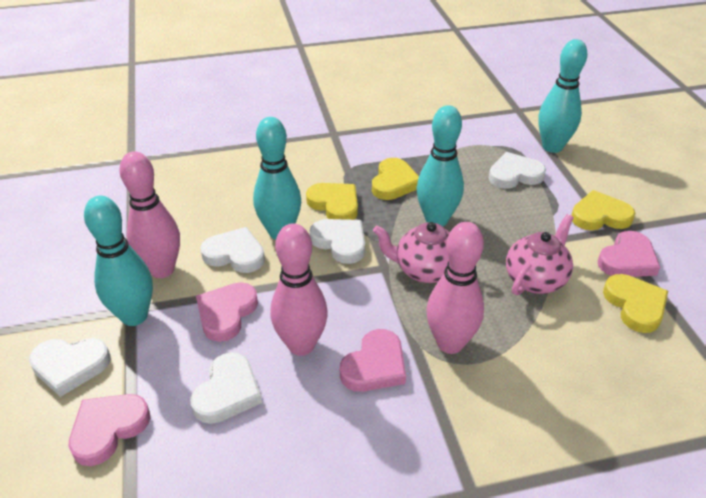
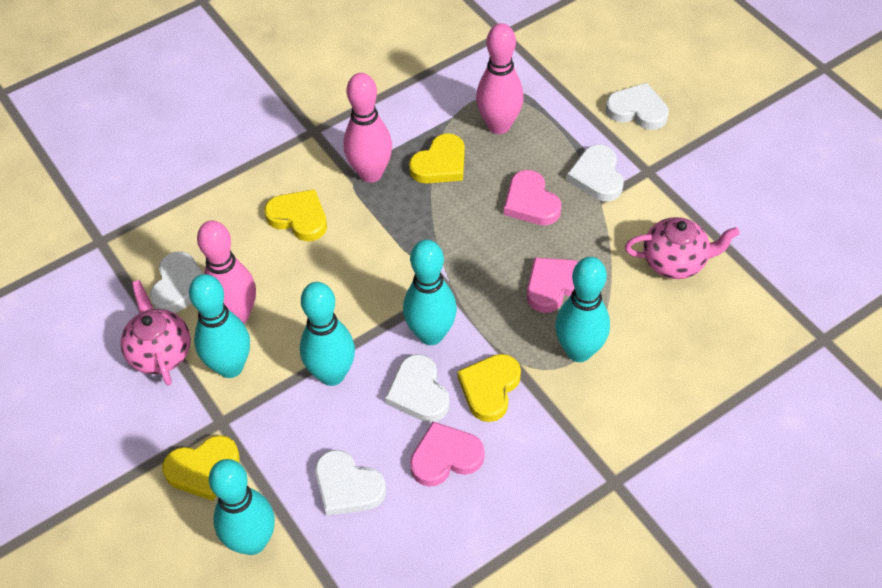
pink heart: 4 -> 3
turquoise bowling pin: 4 -> 5

